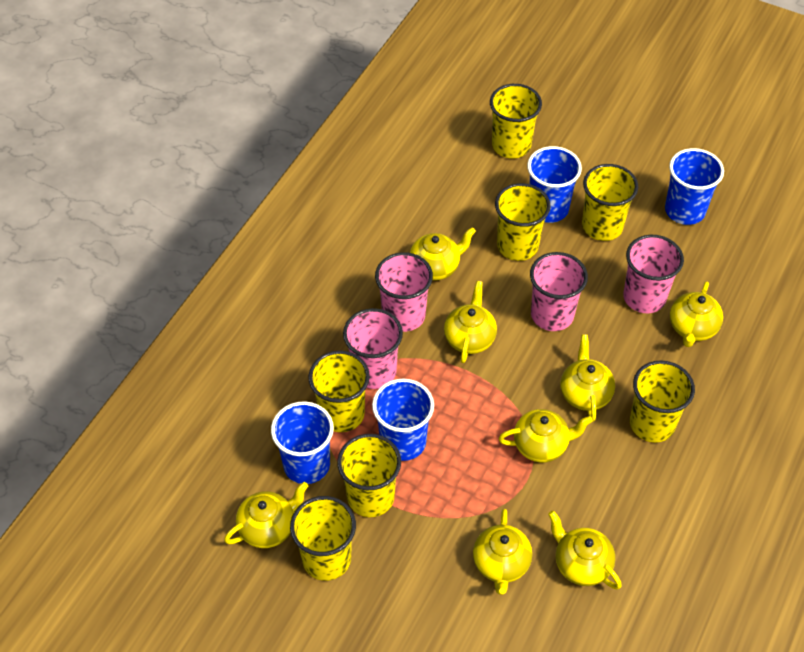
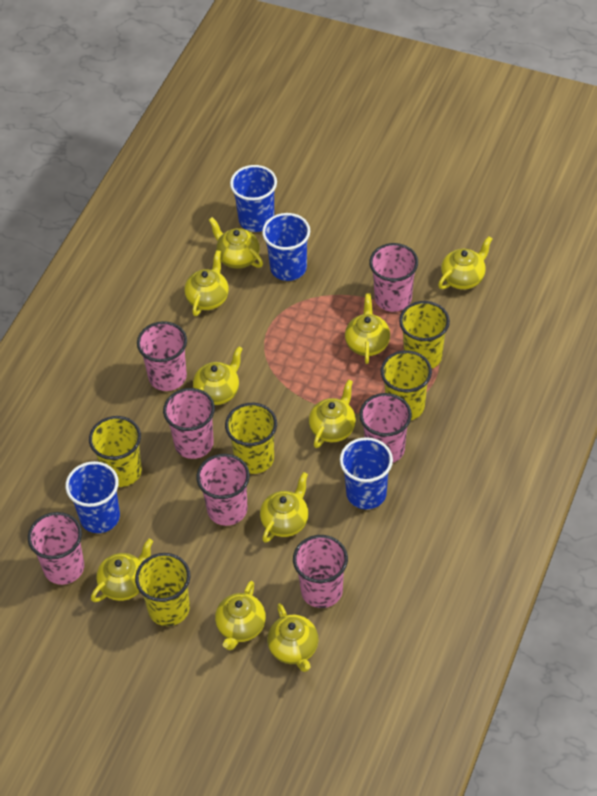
pink cup: 4 -> 7
yellow cup: 7 -> 5
yellow teapot: 8 -> 10

